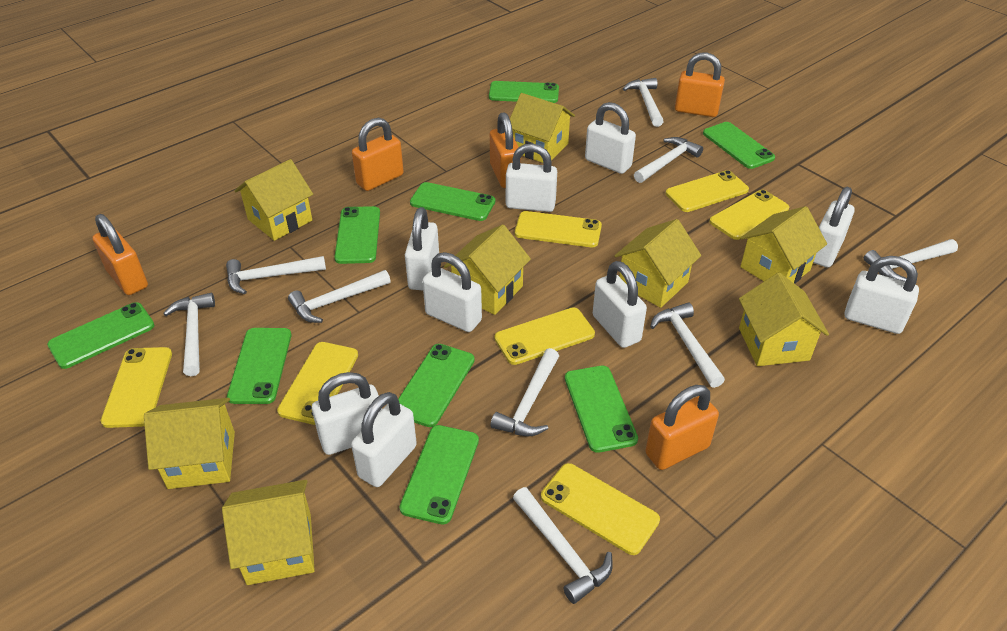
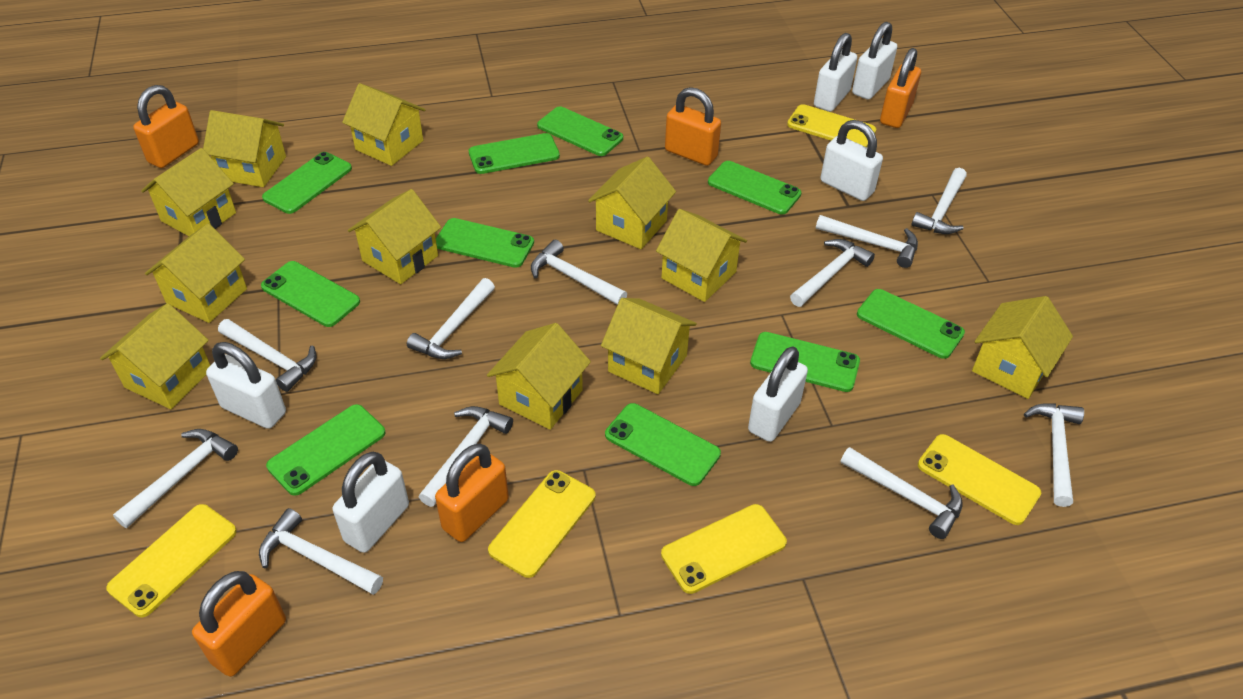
green phone: 9 -> 10
white hammer: 9 -> 11
white padlock: 9 -> 6
yellow house: 8 -> 11
yellow phone: 7 -> 5

